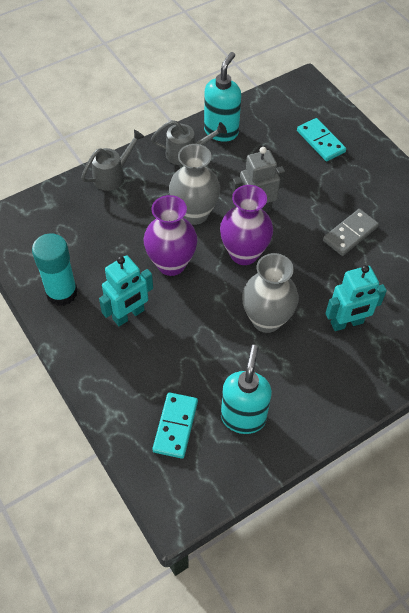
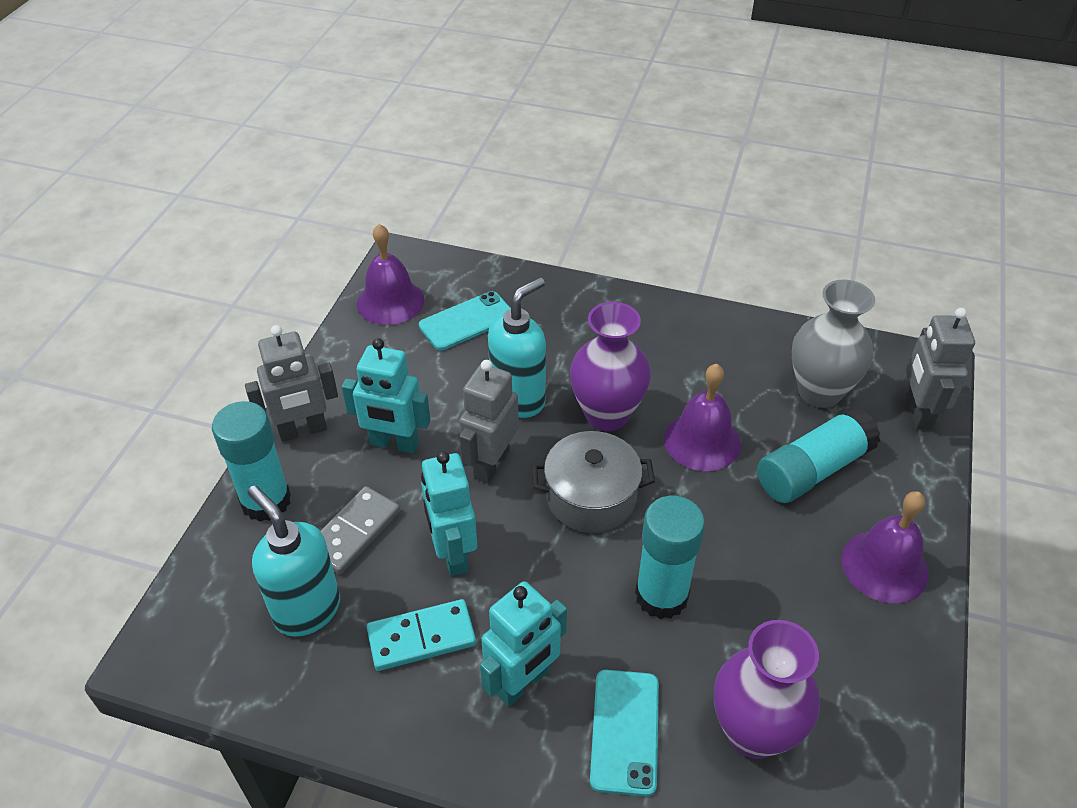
grey pot: 0 -> 1
grey robot: 1 -> 3
grey vase: 2 -> 1
grey watering can: 2 -> 0
purple bell: 0 -> 3
turquoise domino: 2 -> 1
turquoise glue stick: 1 -> 3
turquoise phone: 0 -> 2
turquoise robot: 2 -> 3

